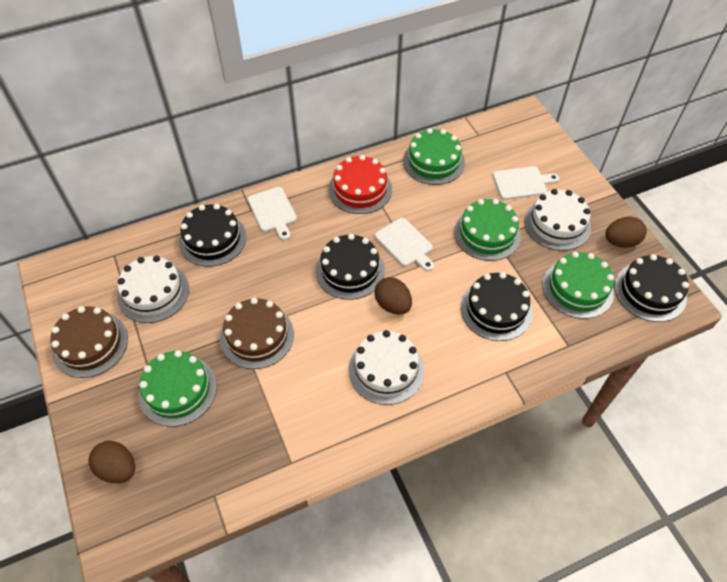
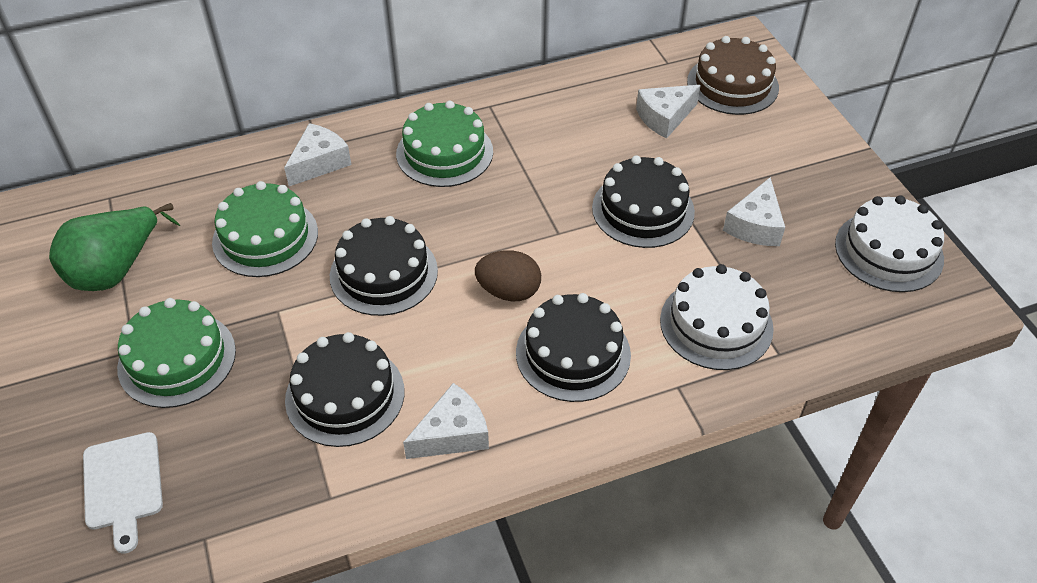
brown cake: 2 -> 1
brown egg: 3 -> 1
green cake: 4 -> 3
green pear: 0 -> 1
red cake: 1 -> 0
white cake: 3 -> 2
white cheese: 0 -> 4
white cutting board: 3 -> 1

